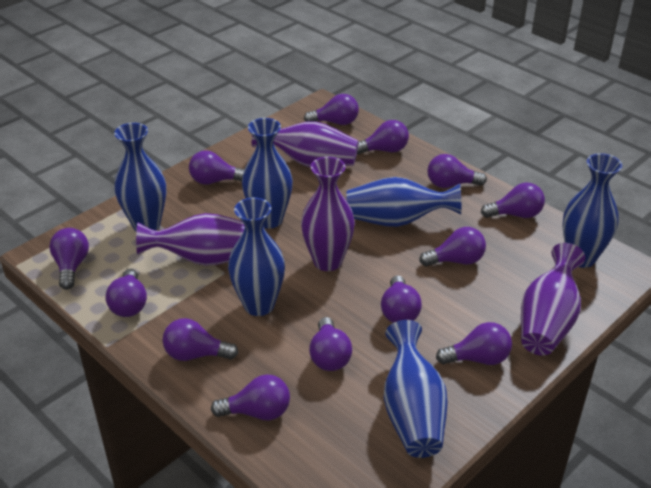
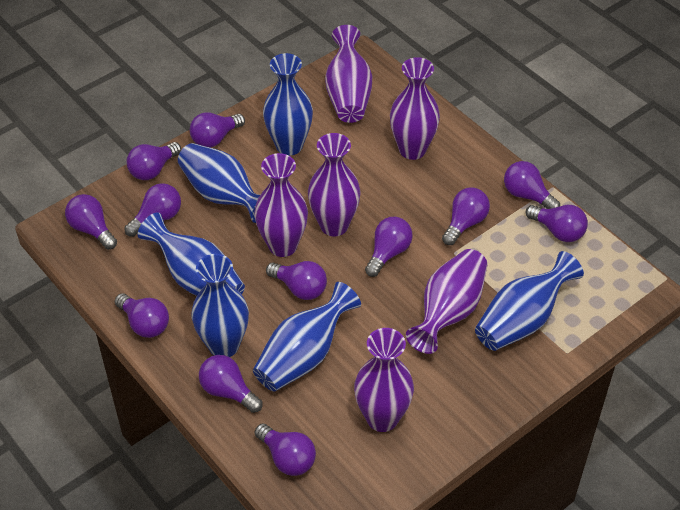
purple light bulb: 13 -> 12
purple vase: 4 -> 6

